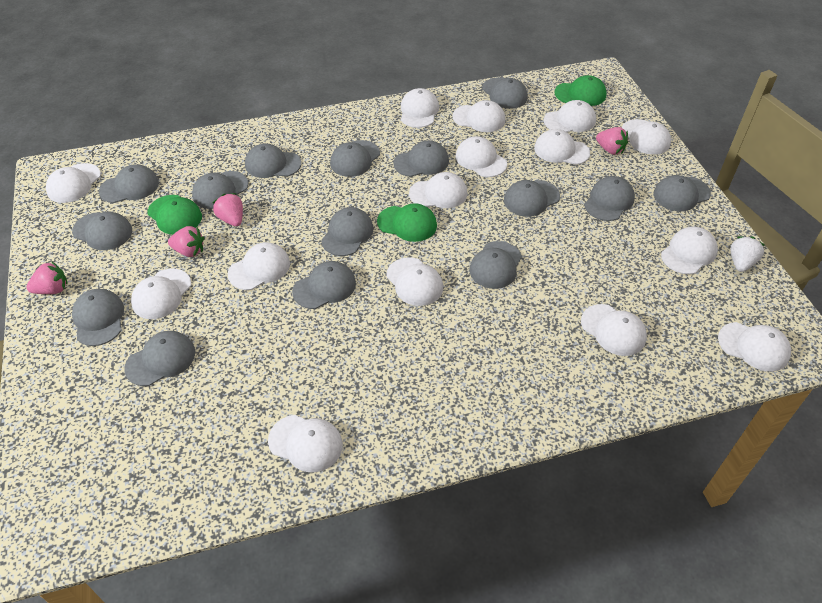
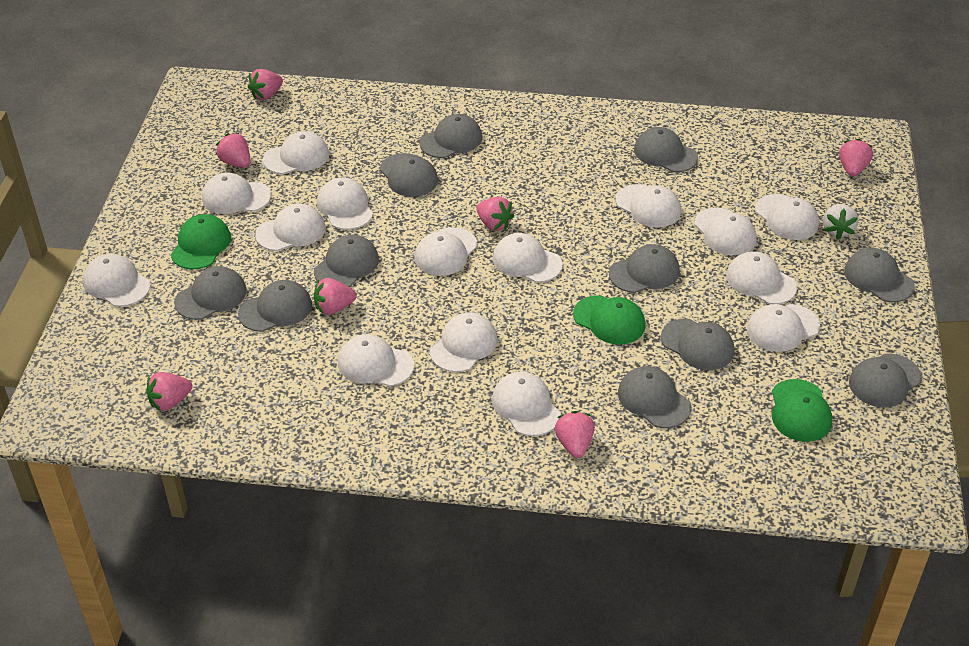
grey cap: 15 -> 11
pink strawberry: 4 -> 7

